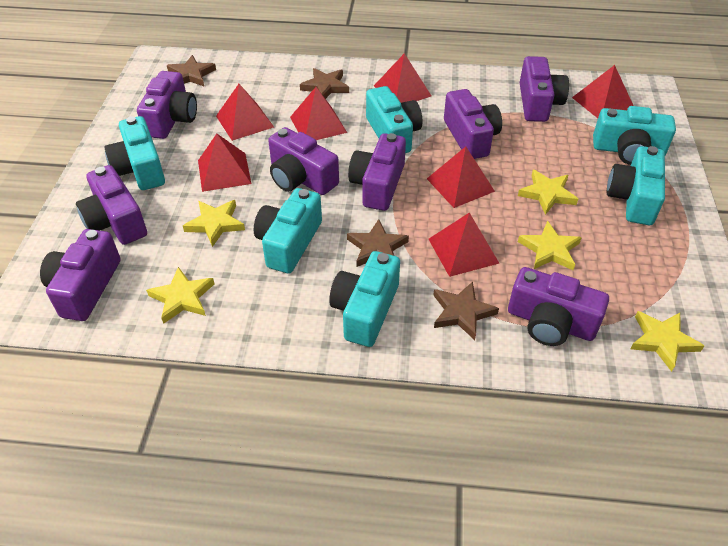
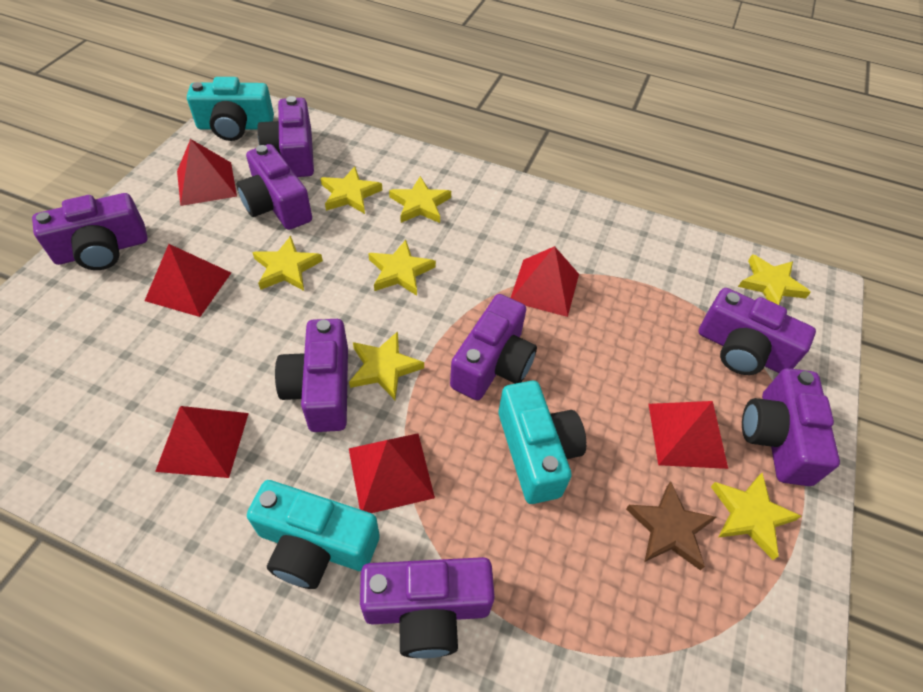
brown star: 4 -> 1
red pyramid: 7 -> 6
turquoise camera: 6 -> 3
yellow star: 5 -> 7

